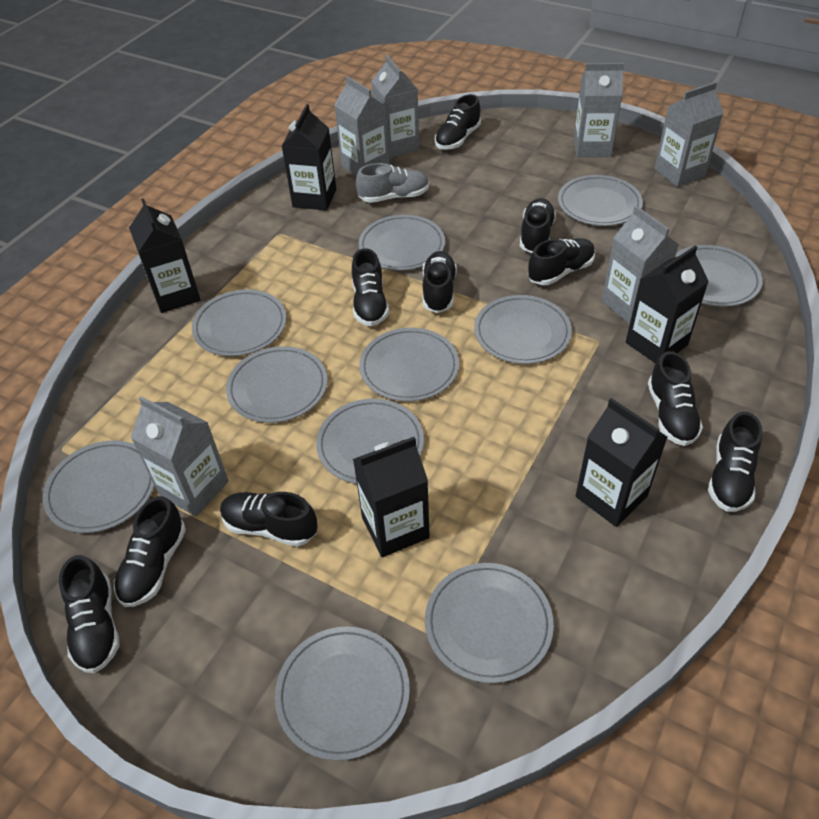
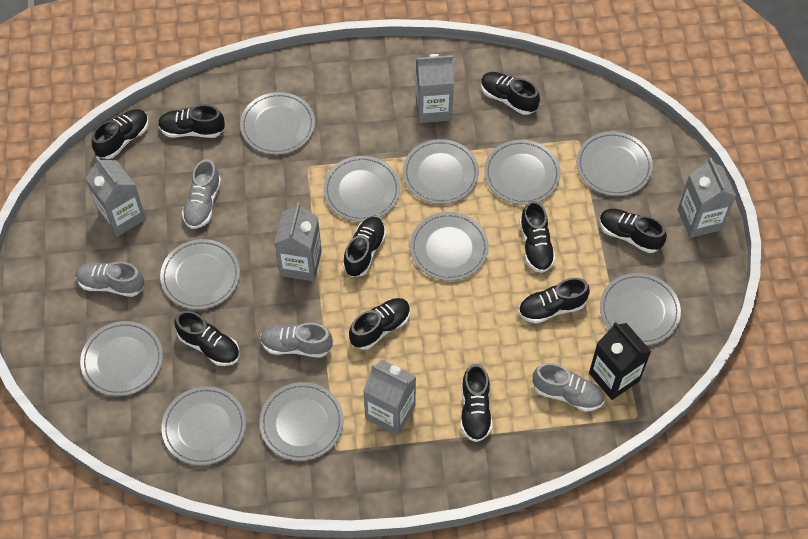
black carton: 5 -> 1
grey carton: 6 -> 5
grey shoe: 1 -> 4

